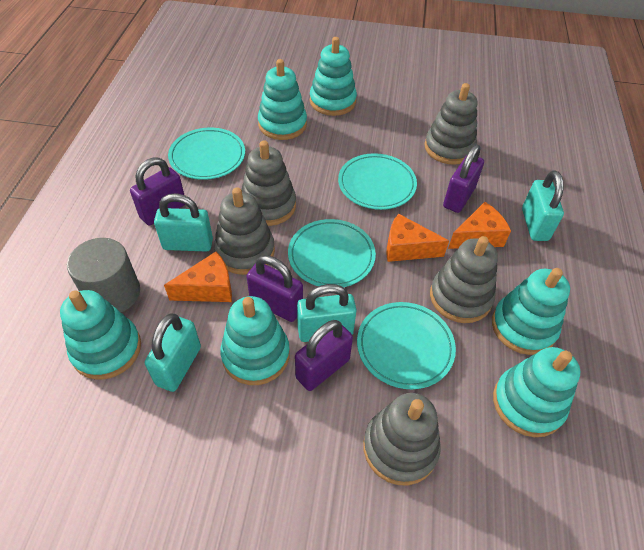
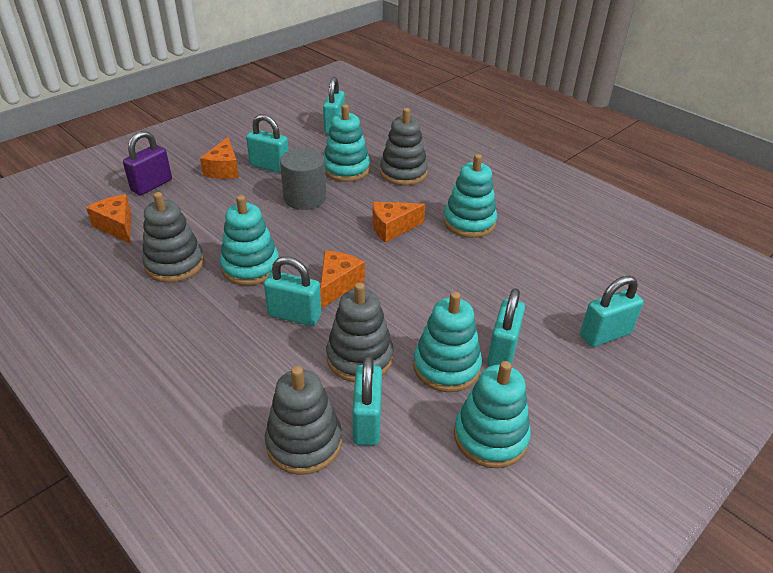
grey stacking toy: 5 -> 4
orange cheese: 3 -> 4
purple padlock: 4 -> 1
turquoise padlock: 4 -> 6
turquoise plate: 4 -> 0
turquoise stacking toy: 6 -> 5

